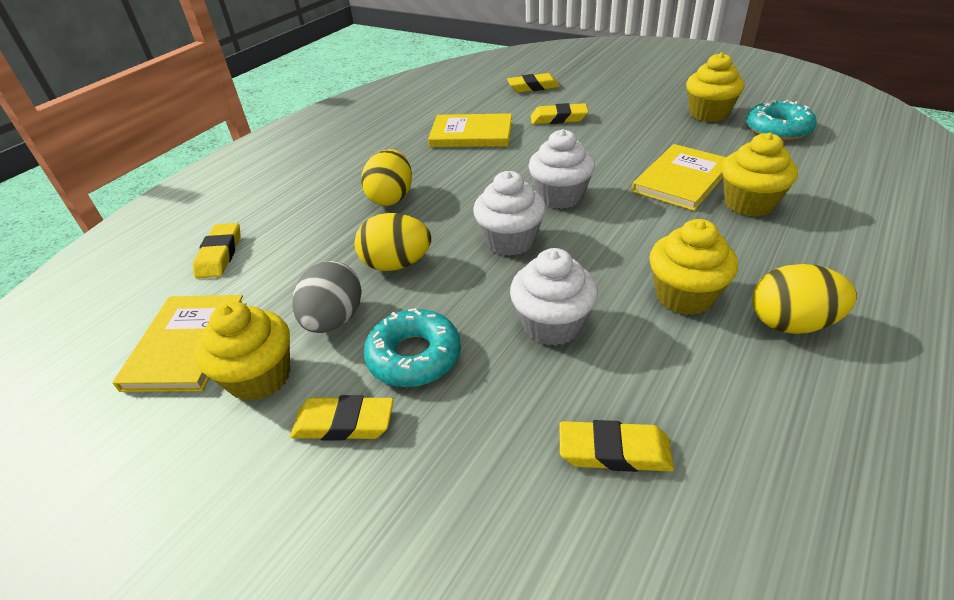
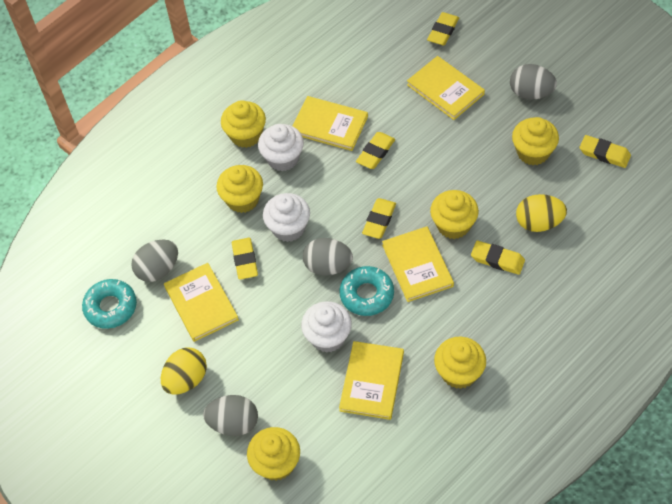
grey egg: 1 -> 4
yellow book: 3 -> 5
yellow cupcake: 4 -> 6
yellow egg: 3 -> 2
yellow eraser: 5 -> 6

